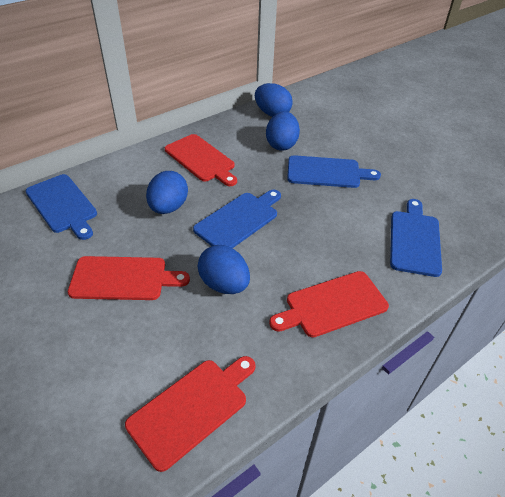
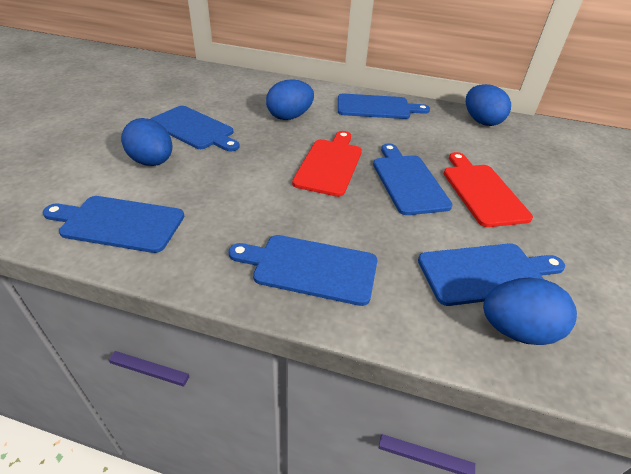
blue cutting board: 4 -> 6
red cutting board: 4 -> 2

